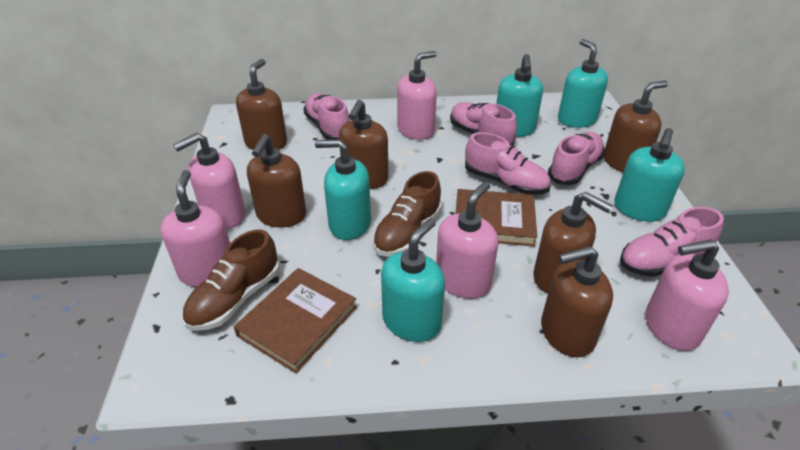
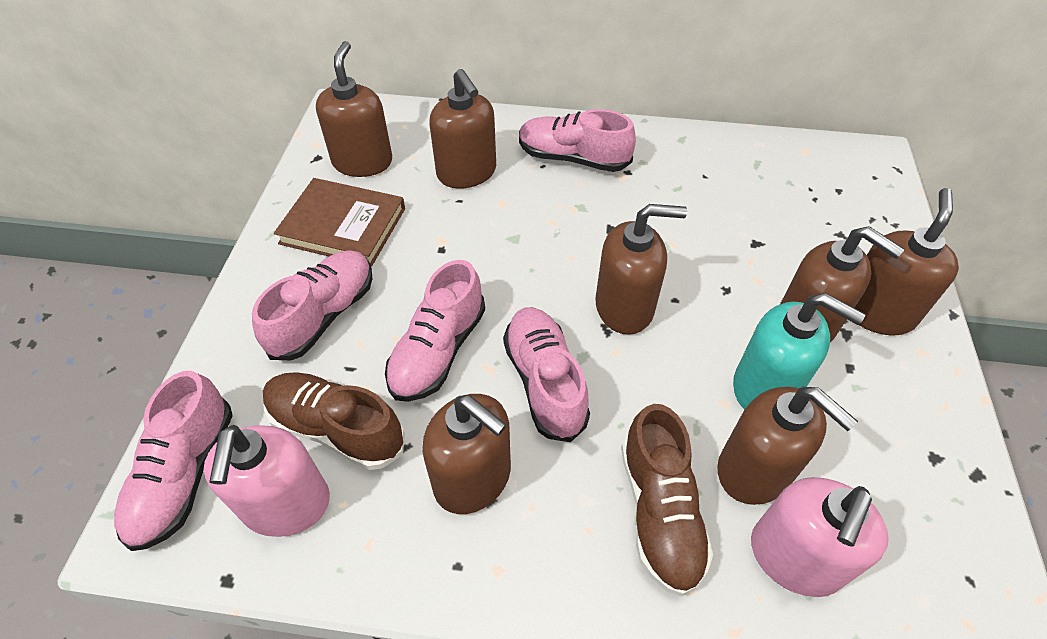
brown book: 2 -> 1
brown soap dispenser: 6 -> 7
pink soap dispenser: 5 -> 2
turquoise soap dispenser: 5 -> 1

